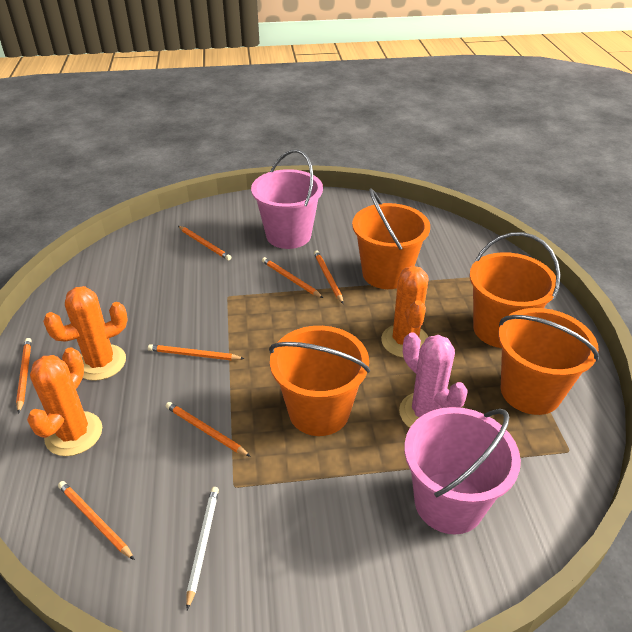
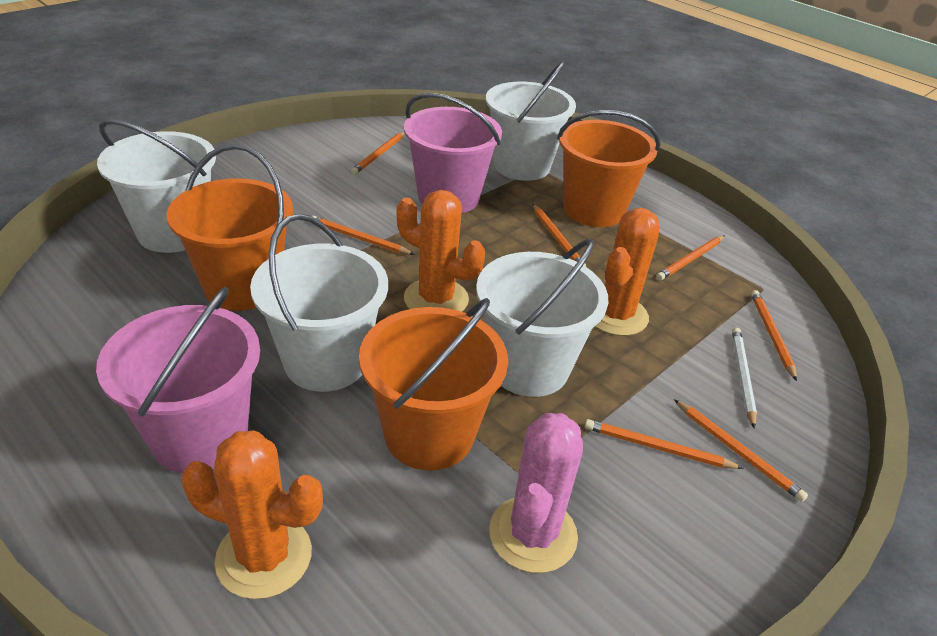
orange bucket: 4 -> 3
white bucket: 0 -> 4

